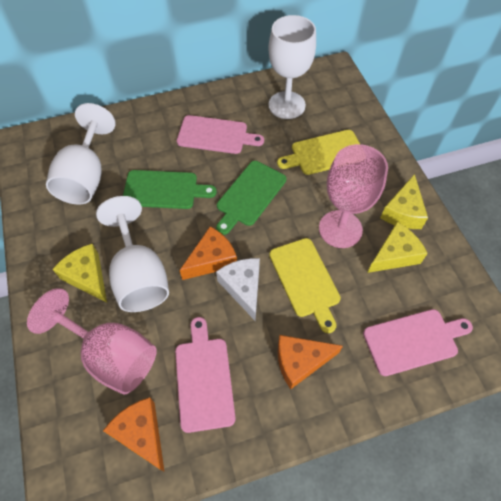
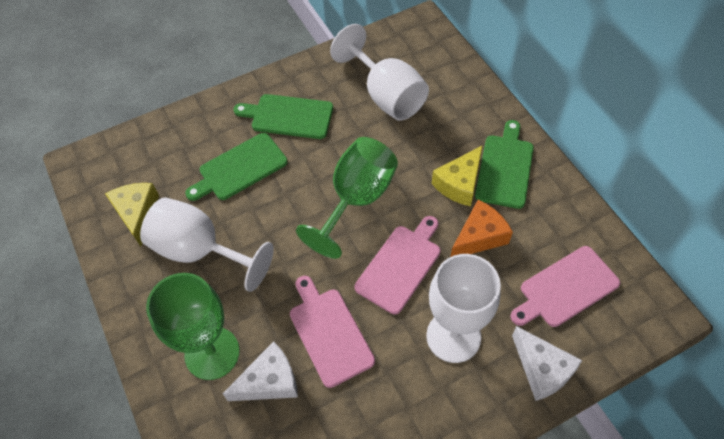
green cutting board: 2 -> 3
green goblet: 0 -> 2
orange cheese: 3 -> 1
pink goblet: 2 -> 0
white cheese: 1 -> 2
yellow cheese: 3 -> 2
yellow cutting board: 2 -> 0

